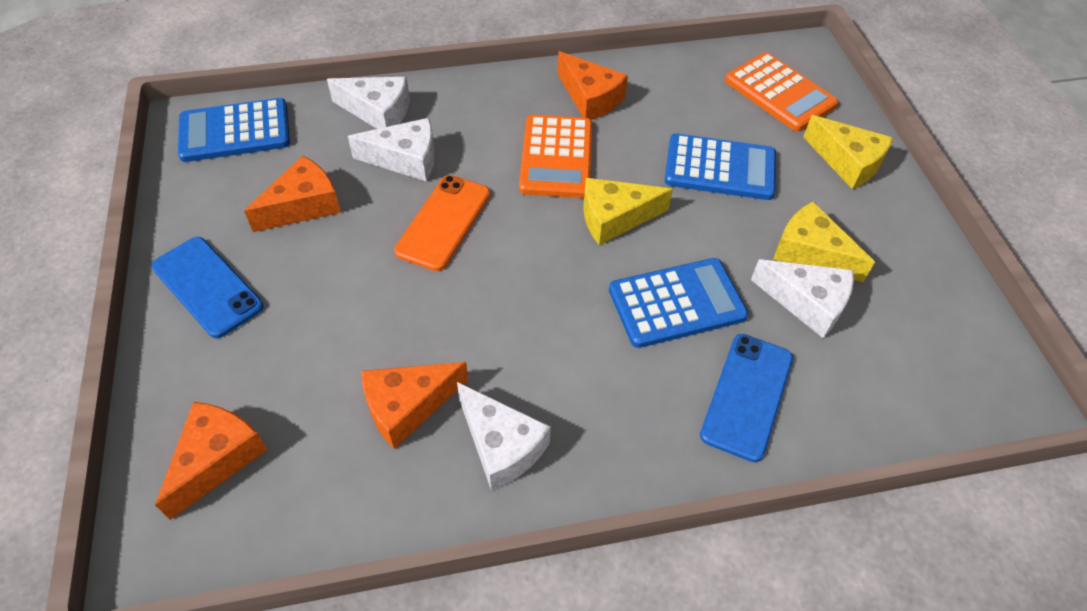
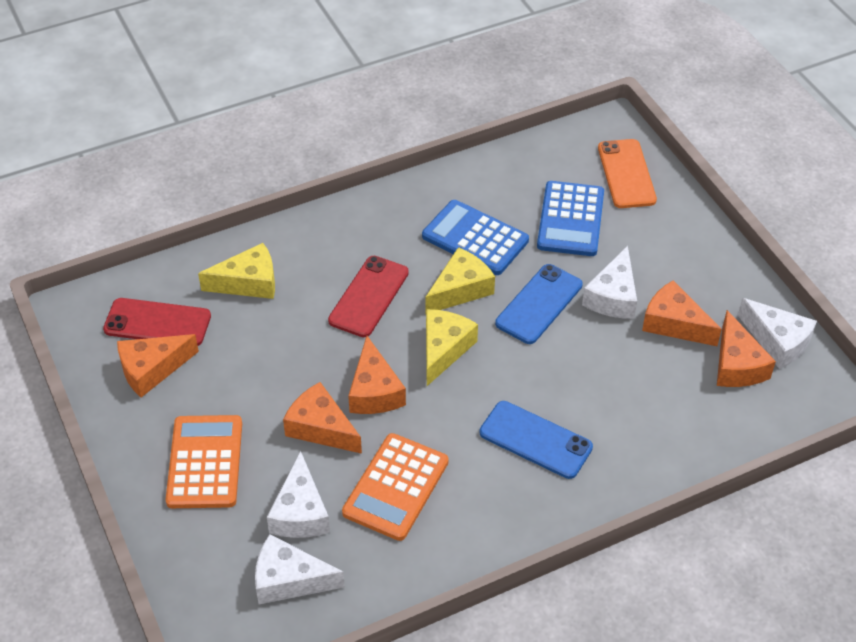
blue calculator: 3 -> 2
orange cheese: 4 -> 5
red phone: 0 -> 2

